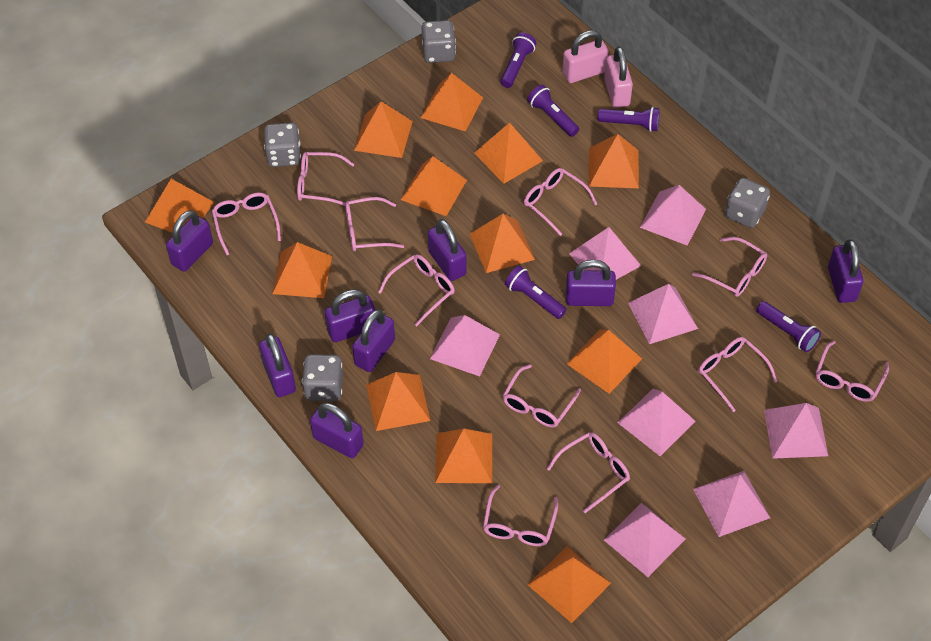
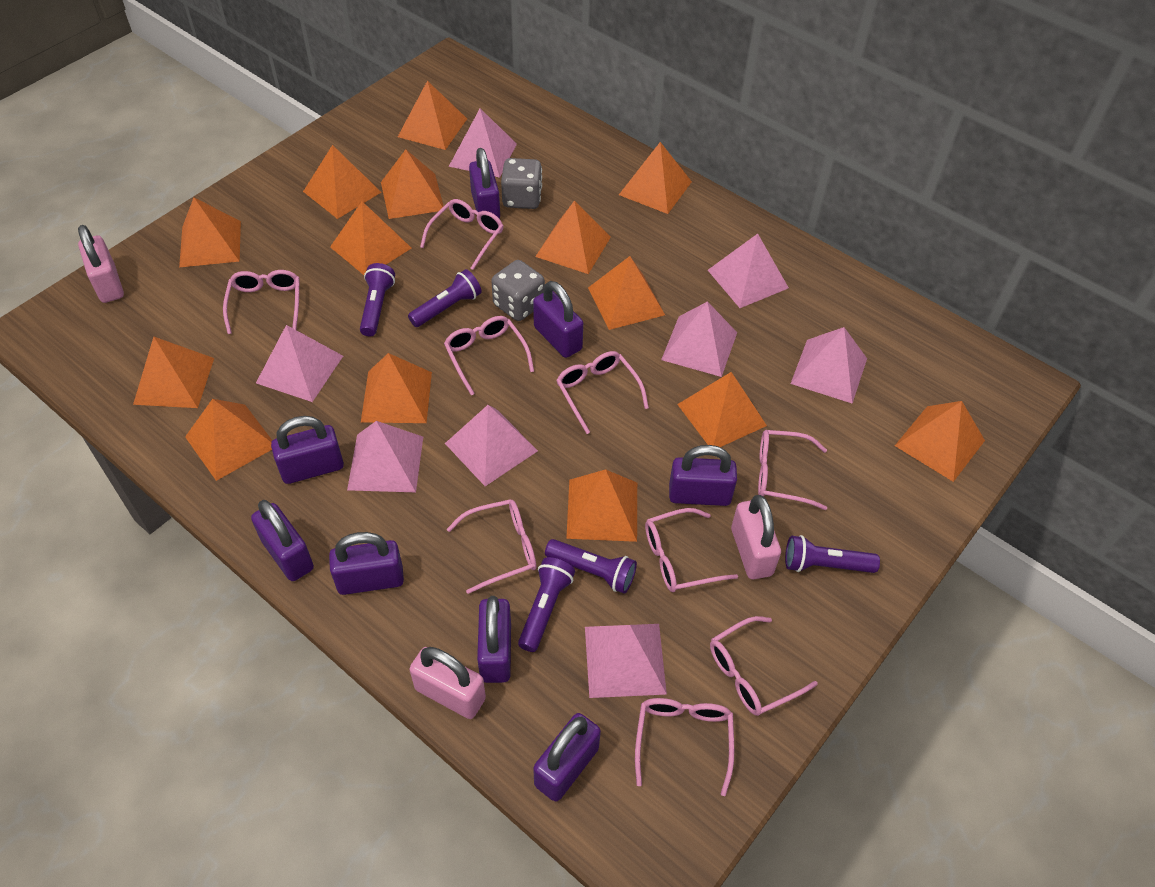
grey dice: 4 -> 2
orange pyramid: 12 -> 14
pink glasses: 11 -> 9
pink padlock: 2 -> 3

